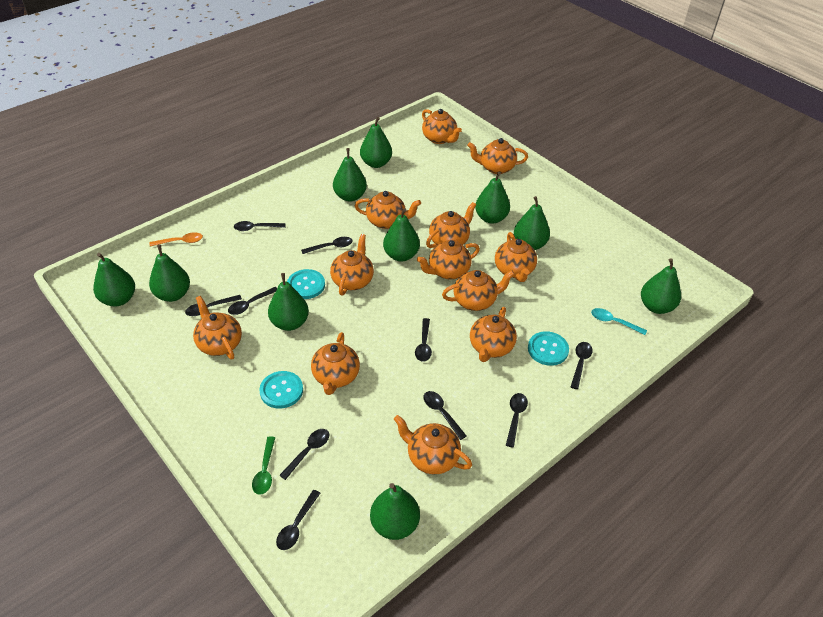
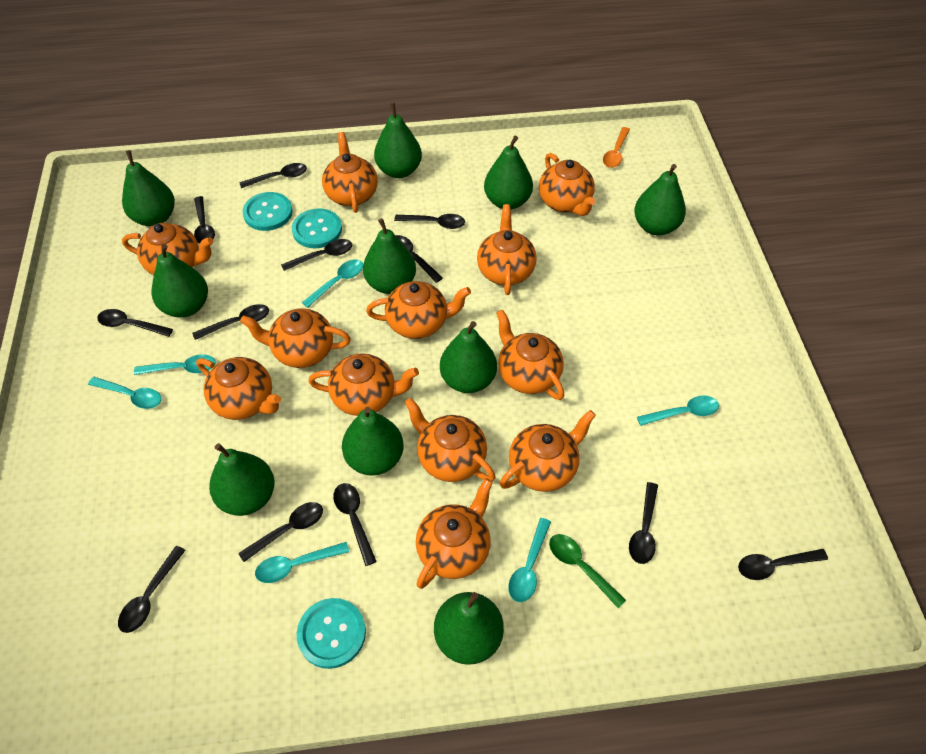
black spoon: 10 -> 12
turquoise spoon: 1 -> 6

